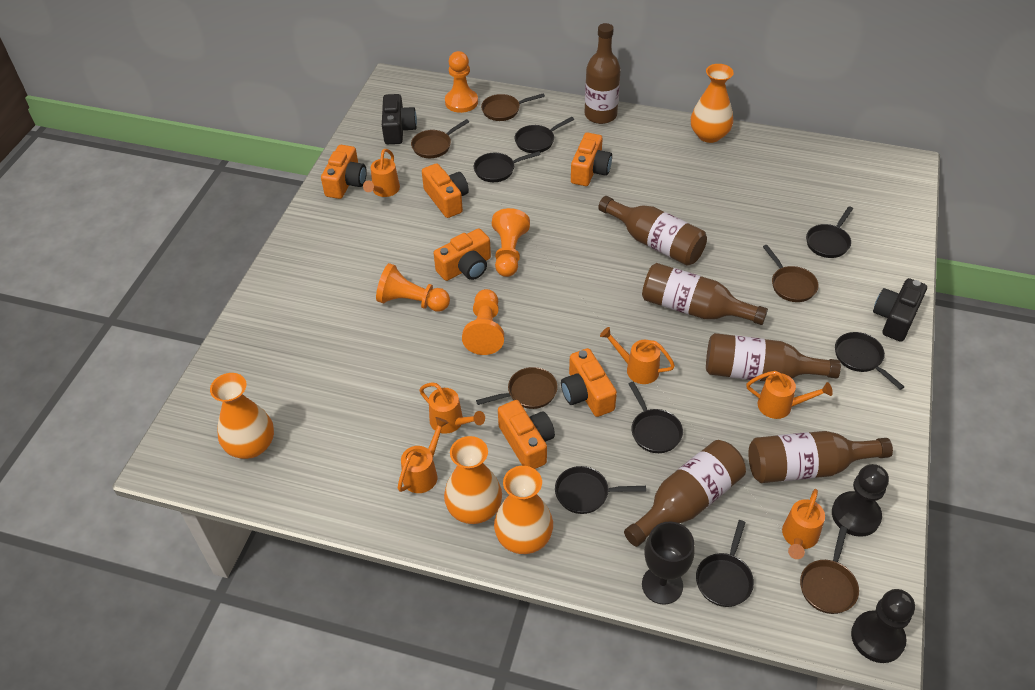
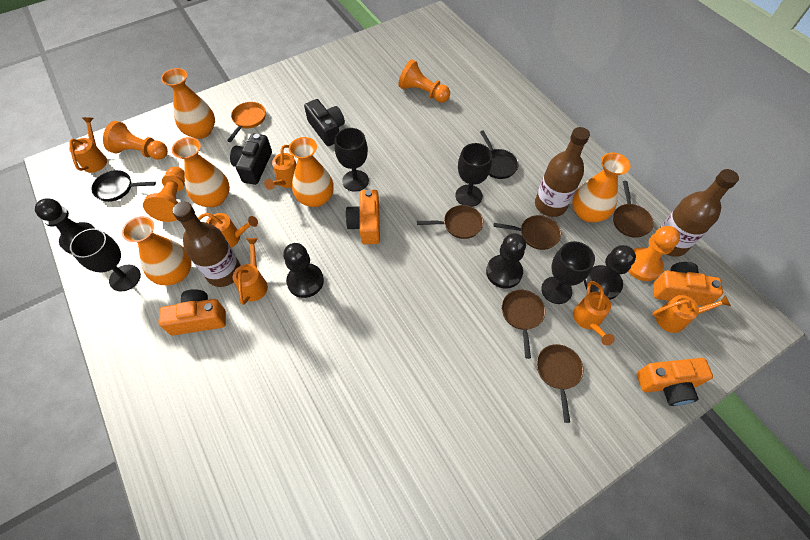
black goblet: 1 -> 4
black pan: 7 -> 2
black pawn: 2 -> 4
brown bottle: 6 -> 3
orange camera: 6 -> 4
orange pan: 0 -> 1
orange vase: 4 -> 5

